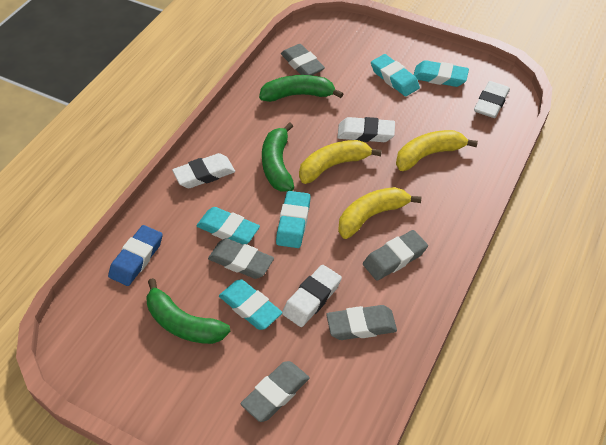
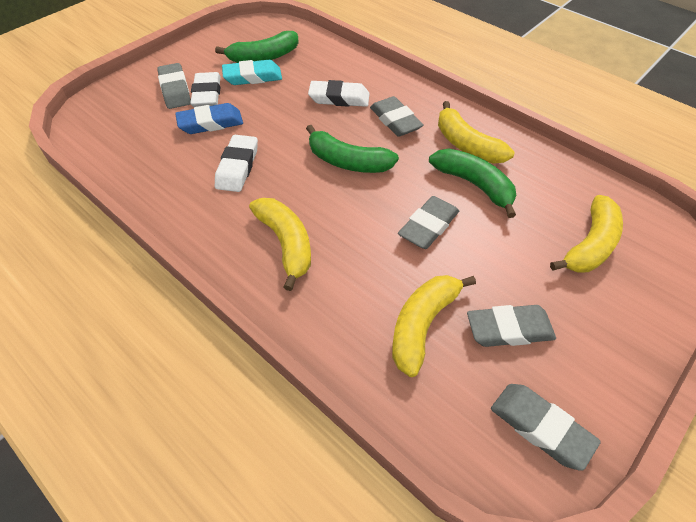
turquoise eraser: 5 -> 1
white eraser: 4 -> 3
yellow banana: 3 -> 4

